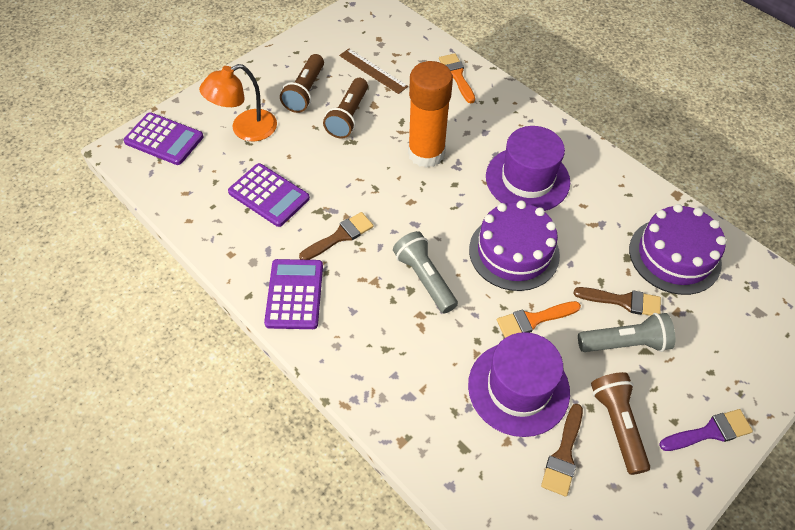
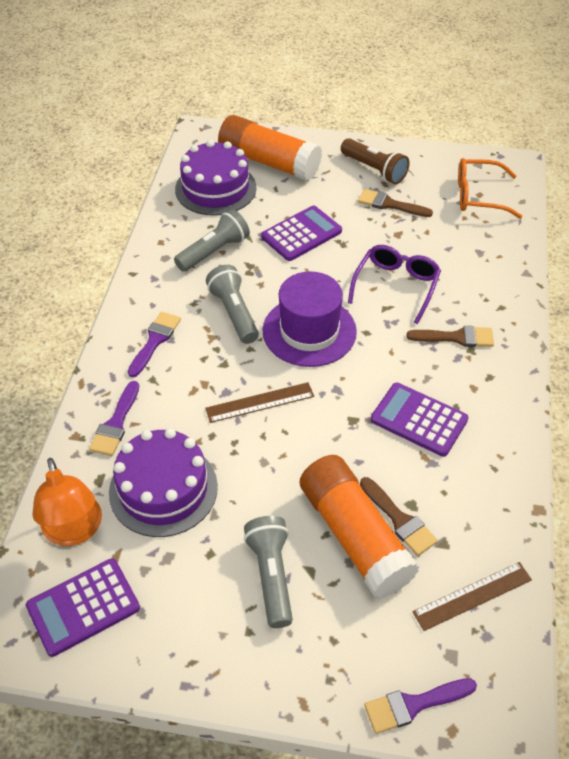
brown flashlight: 3 -> 1
brown ruler: 1 -> 2
grey flashlight: 2 -> 3
orange brush: 2 -> 0
orange glasses: 0 -> 1
orange glue stick: 1 -> 2
purple brush: 1 -> 3
purple glasses: 0 -> 1
purple hat: 2 -> 1

